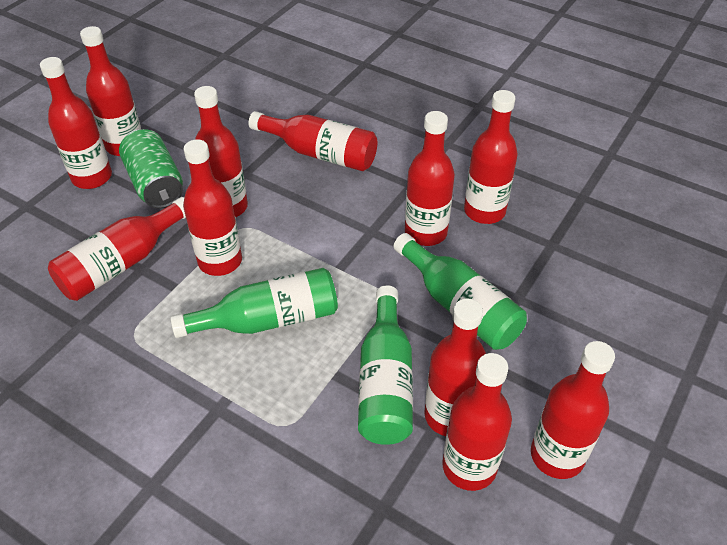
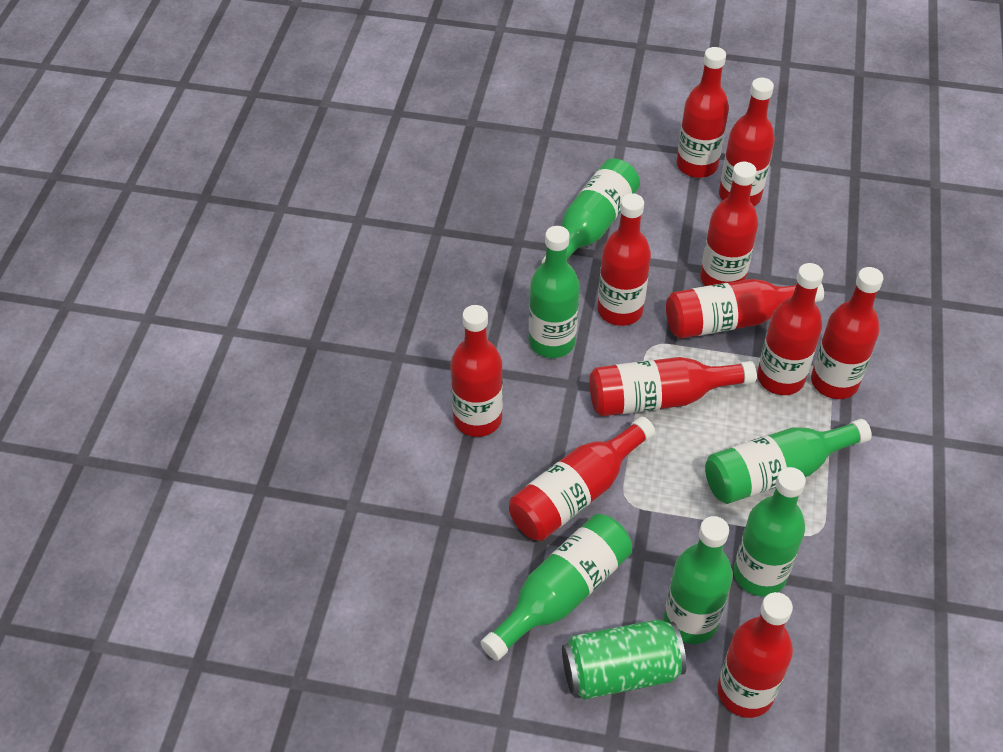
green bottle: 3 -> 6

